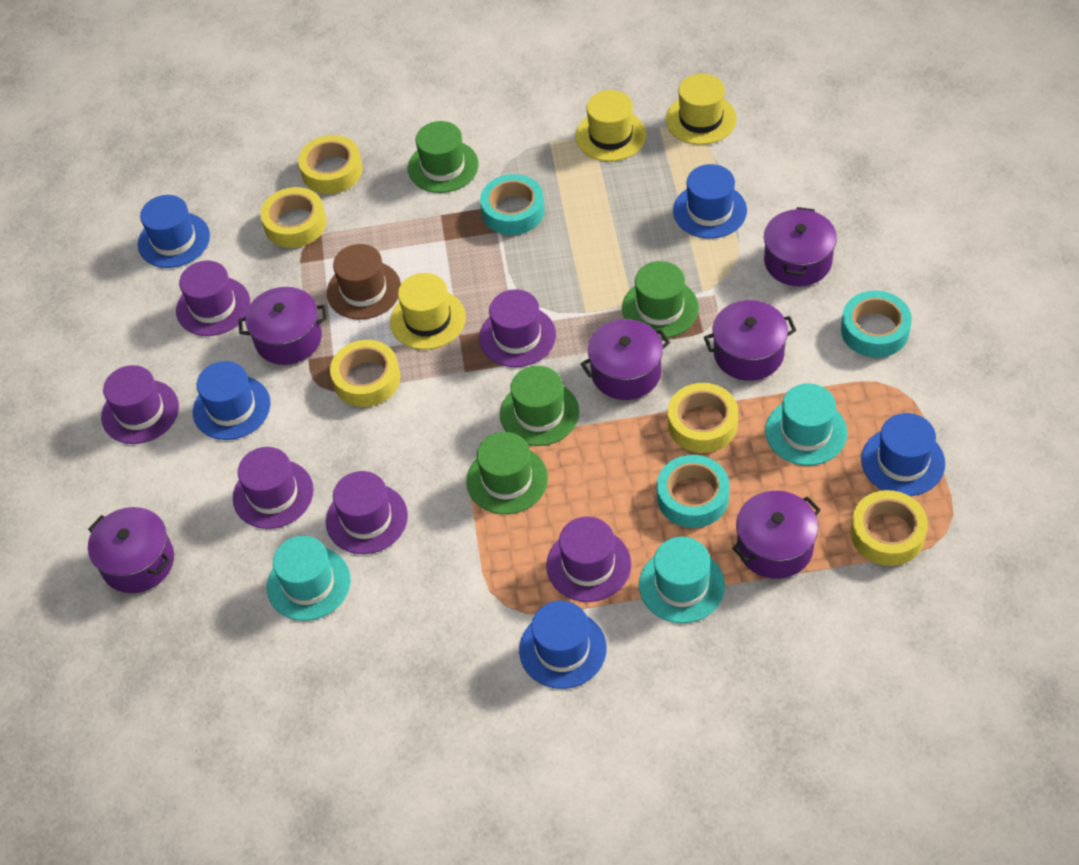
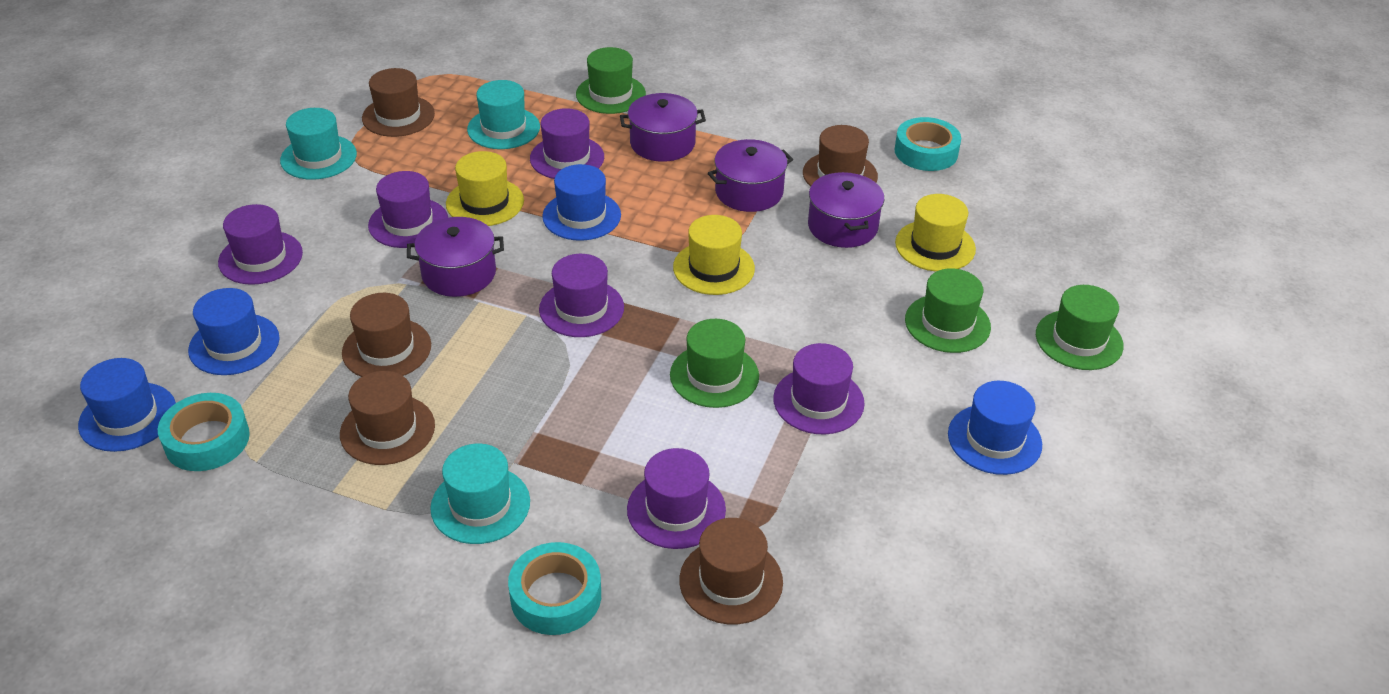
blue hat: 5 -> 4
brown hat: 1 -> 5
purple pot: 6 -> 4
yellow tape: 5 -> 0

